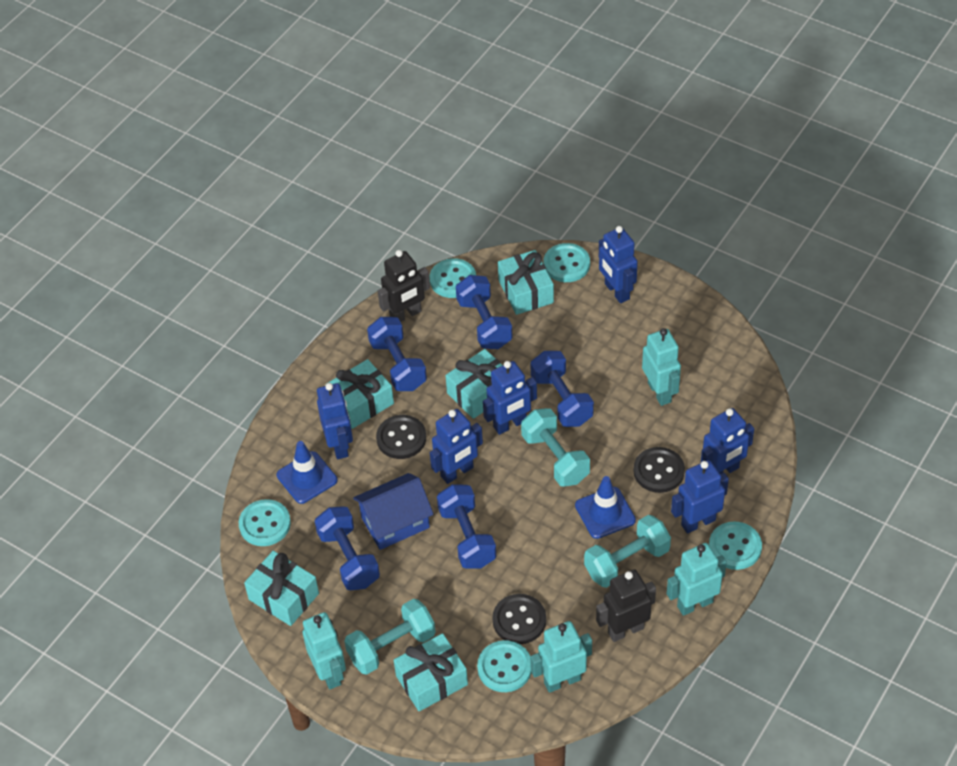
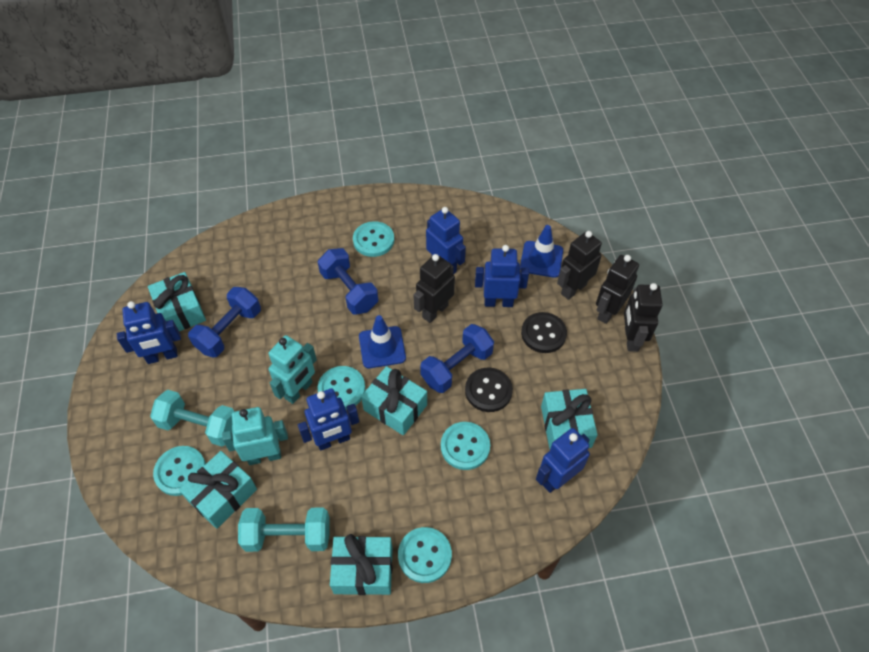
black button: 3 -> 2
black robot: 2 -> 4
blue dumbbell: 5 -> 3
blue house: 1 -> 0
blue robot: 6 -> 5
turquoise dumbbell: 3 -> 2
turquoise robot: 4 -> 2

